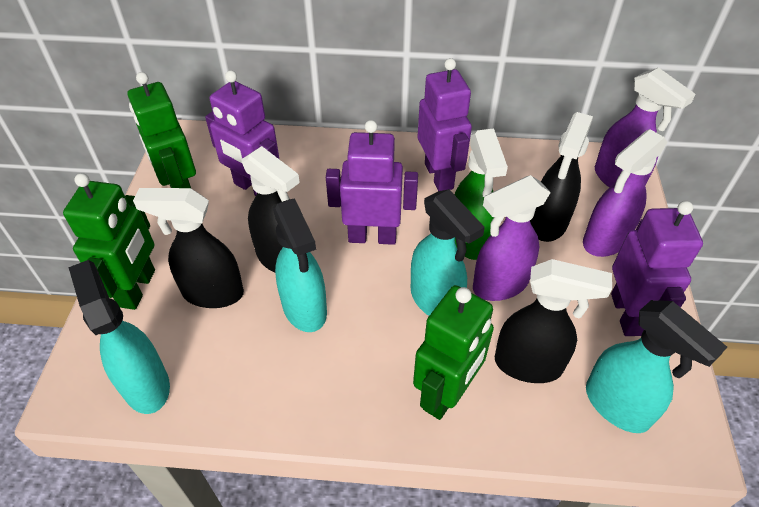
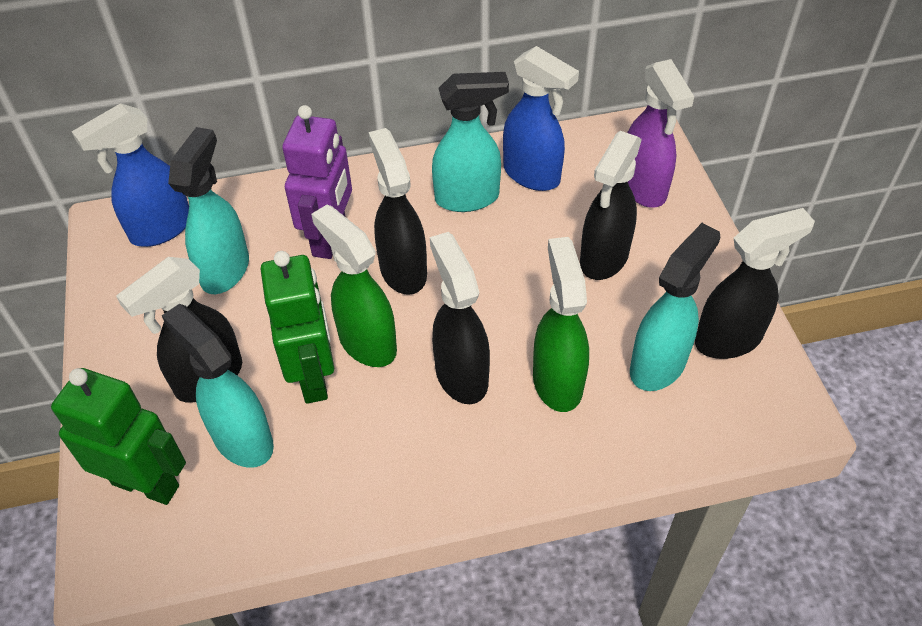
black spray bottle: 4 -> 5
blue spray bottle: 0 -> 2
green robot: 3 -> 2
green spray bottle: 1 -> 2
purple robot: 4 -> 1
purple spray bottle: 3 -> 1

